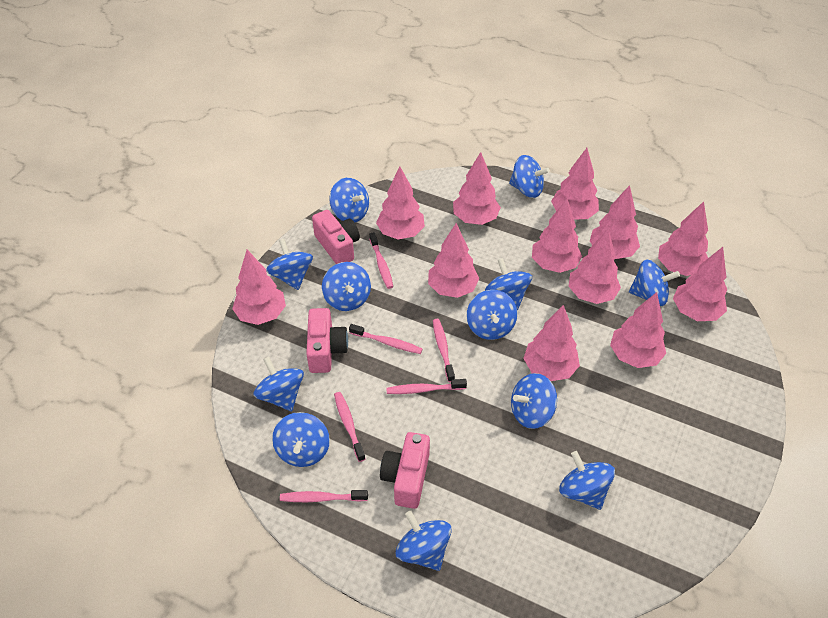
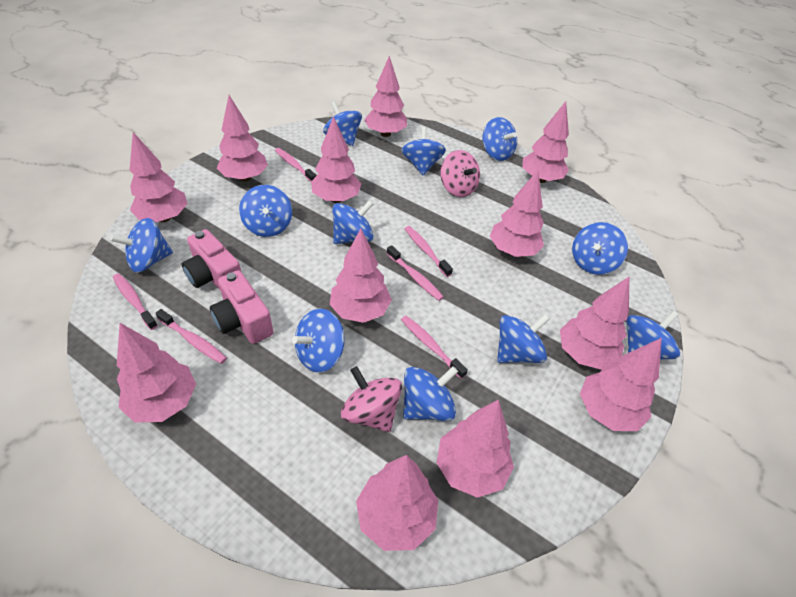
blue spinning top: 12 -> 11
pink camera: 3 -> 2
pink spinning top: 0 -> 2

